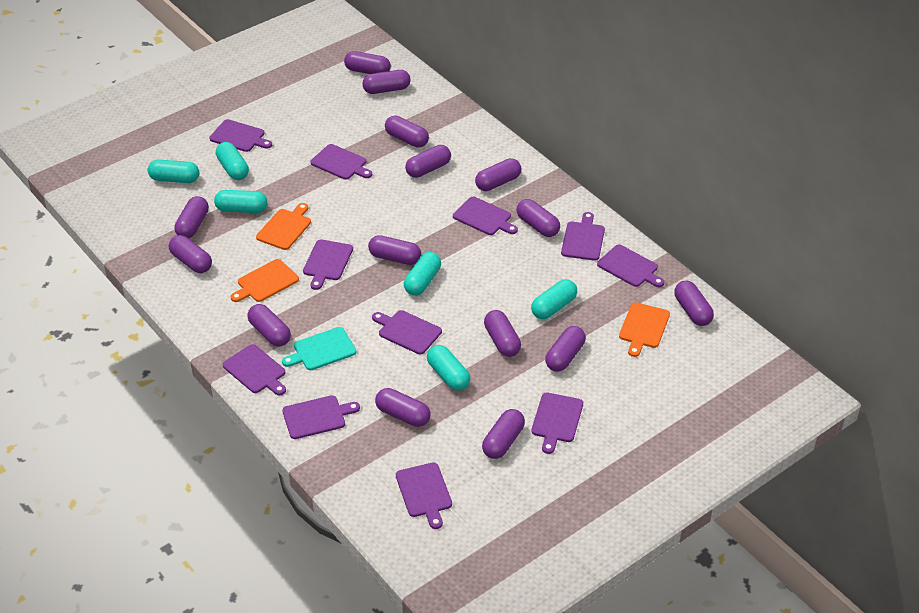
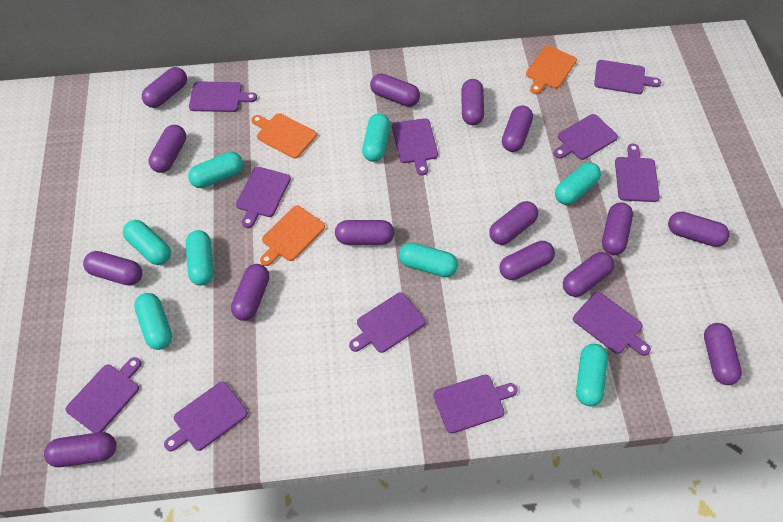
turquoise capsule: 6 -> 8
turquoise cutting board: 1 -> 0

